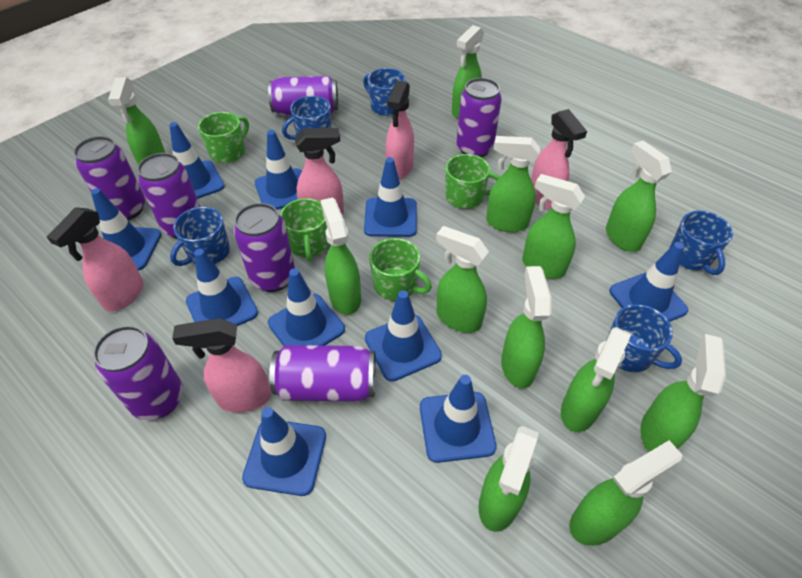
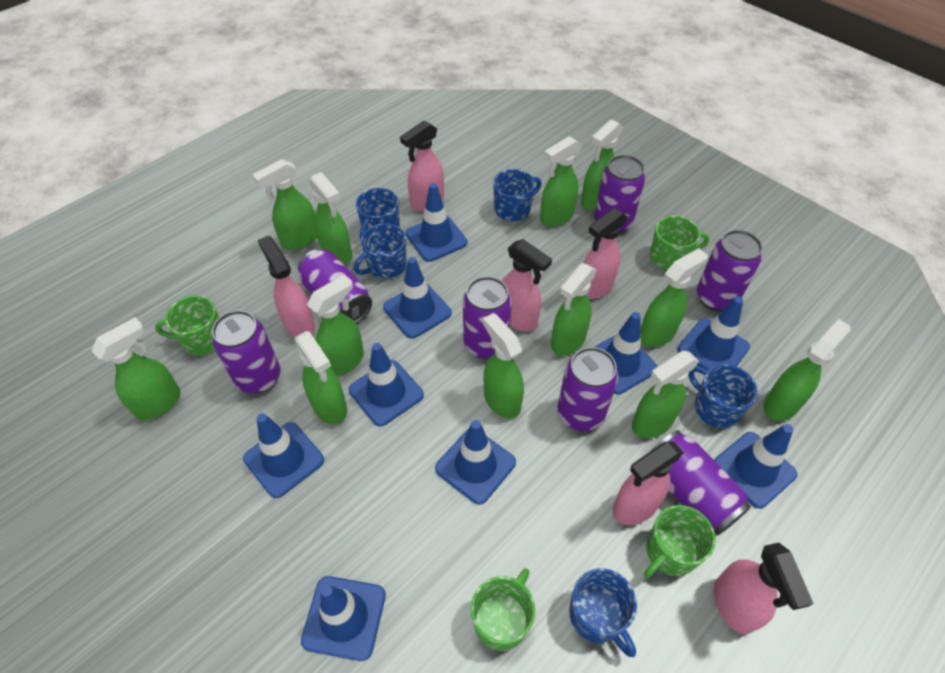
blue traffic cone: 10 -> 9
pink spray bottle: 5 -> 6

